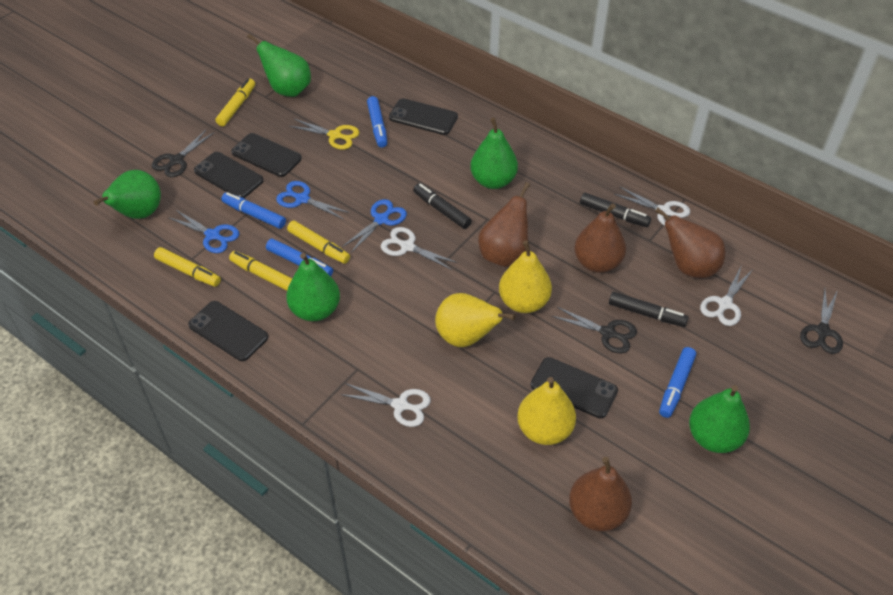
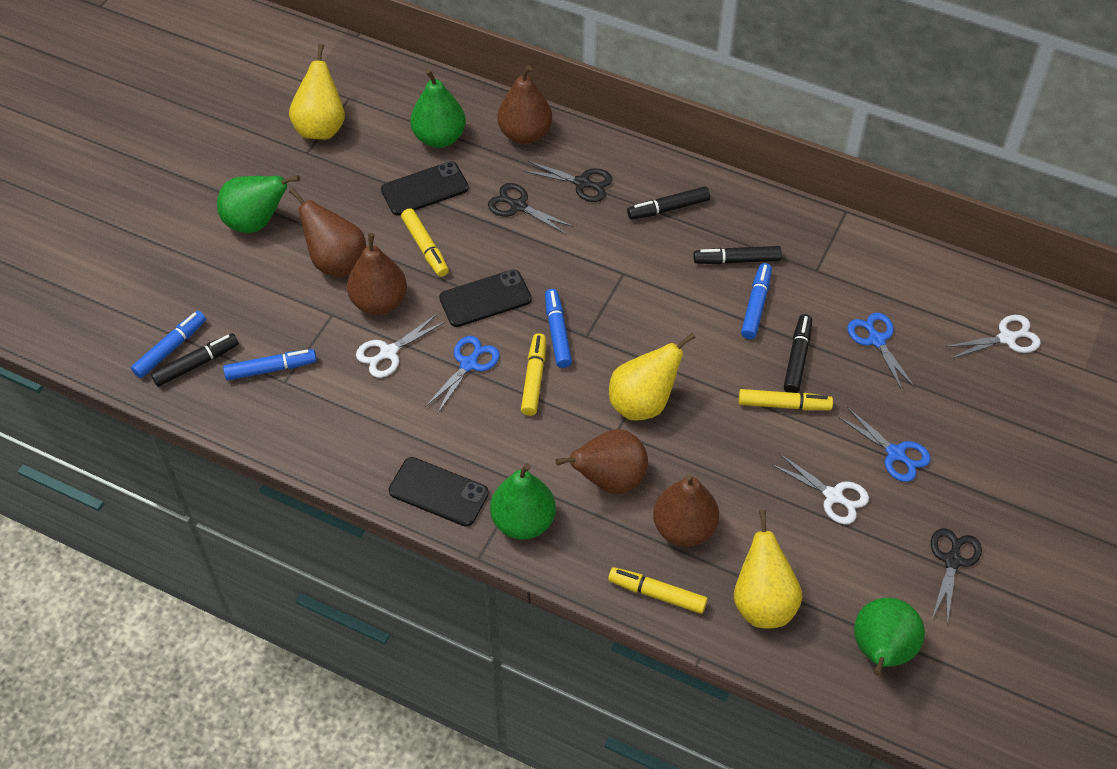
black marker: 3 -> 4
black phone: 5 -> 3
brown pear: 4 -> 5
green pear: 5 -> 4
white scissors: 4 -> 3
yellow scissors: 1 -> 0

